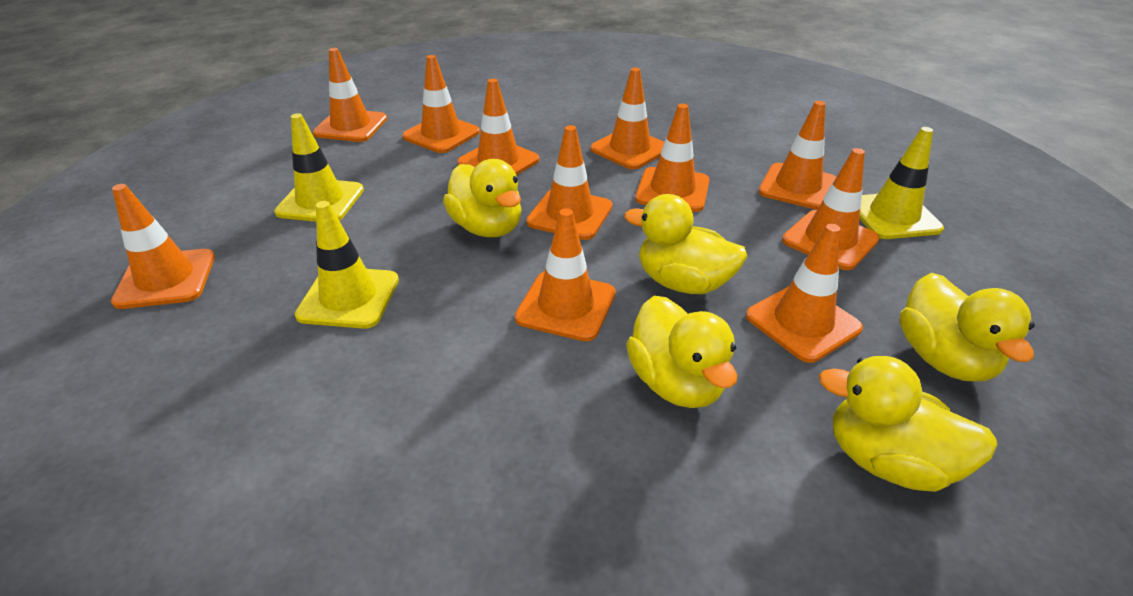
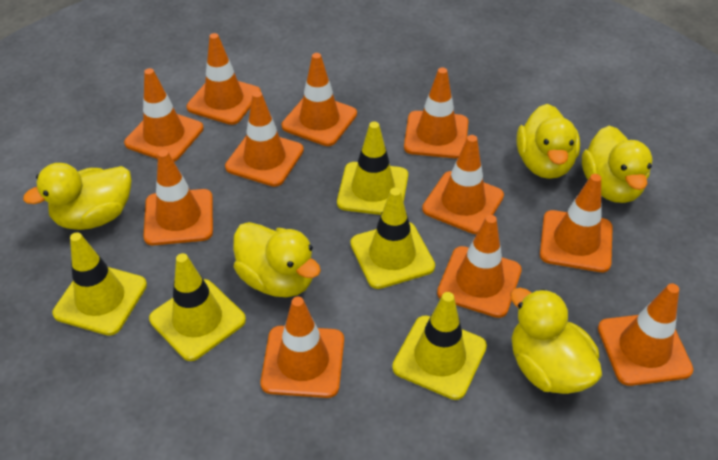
yellow traffic cone: 3 -> 5

